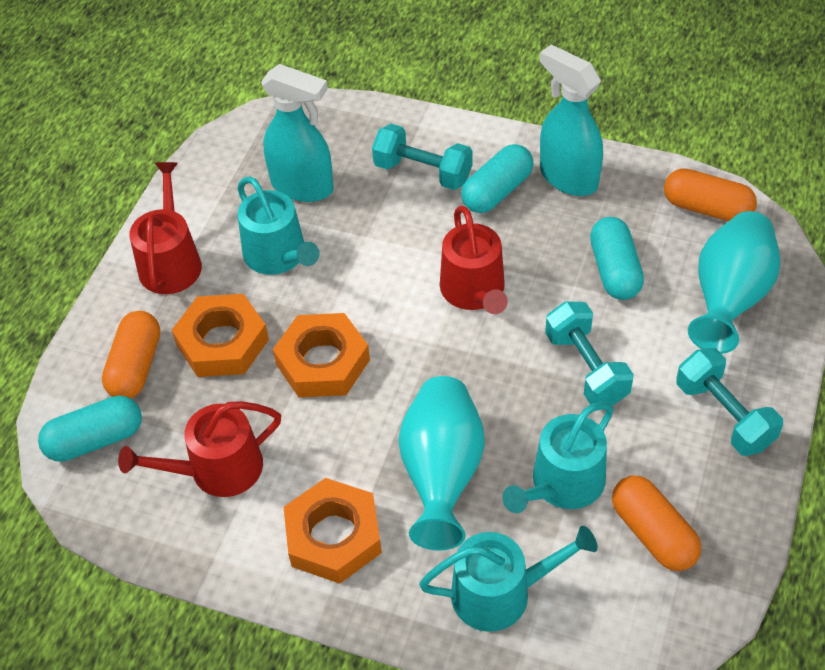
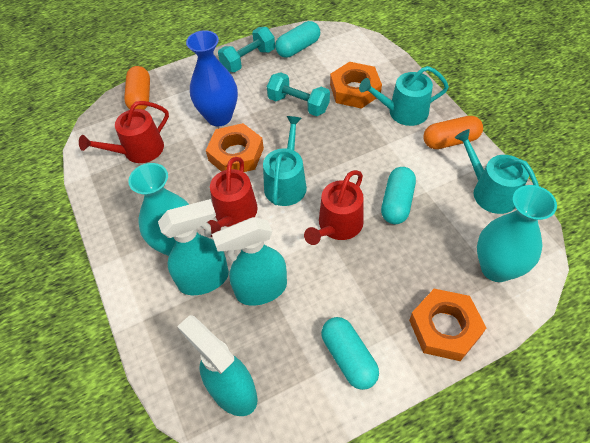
blue vase: 0 -> 1
orange capsule: 3 -> 2
turquoise dumbbell: 3 -> 2
turquoise spray bottle: 2 -> 3

